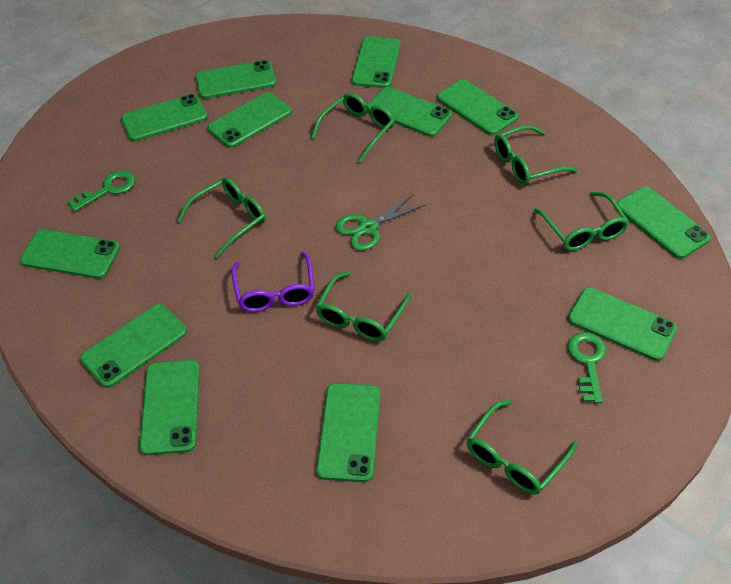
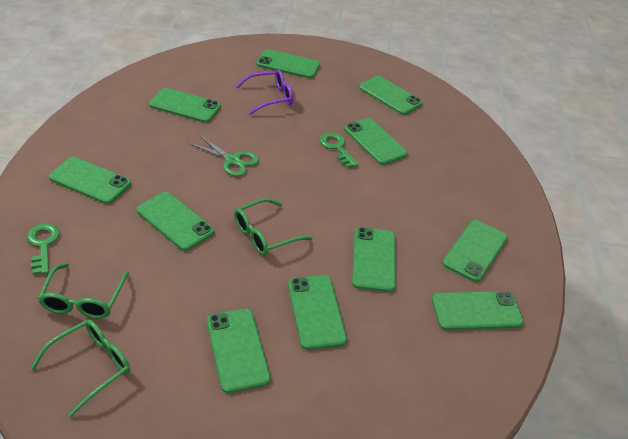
green glasses: 6 -> 3
green phone: 12 -> 11

